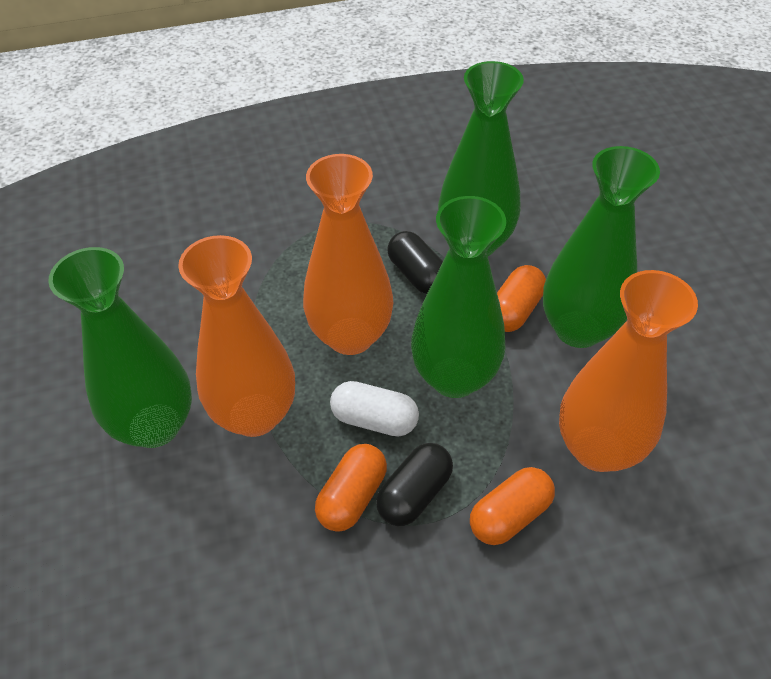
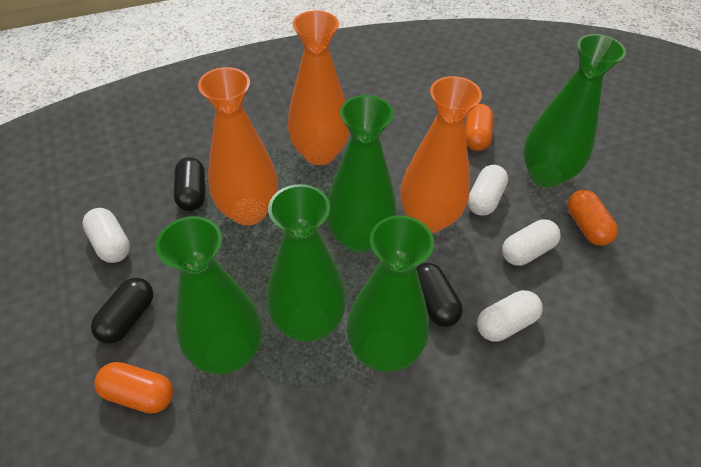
black capsule: 2 -> 3
green vase: 4 -> 5
white capsule: 1 -> 4

